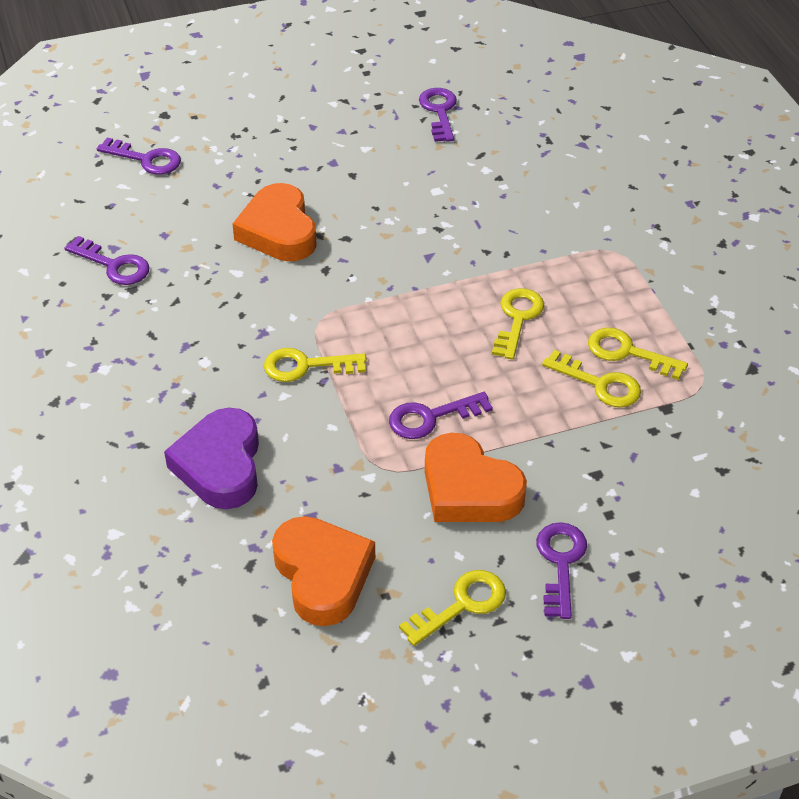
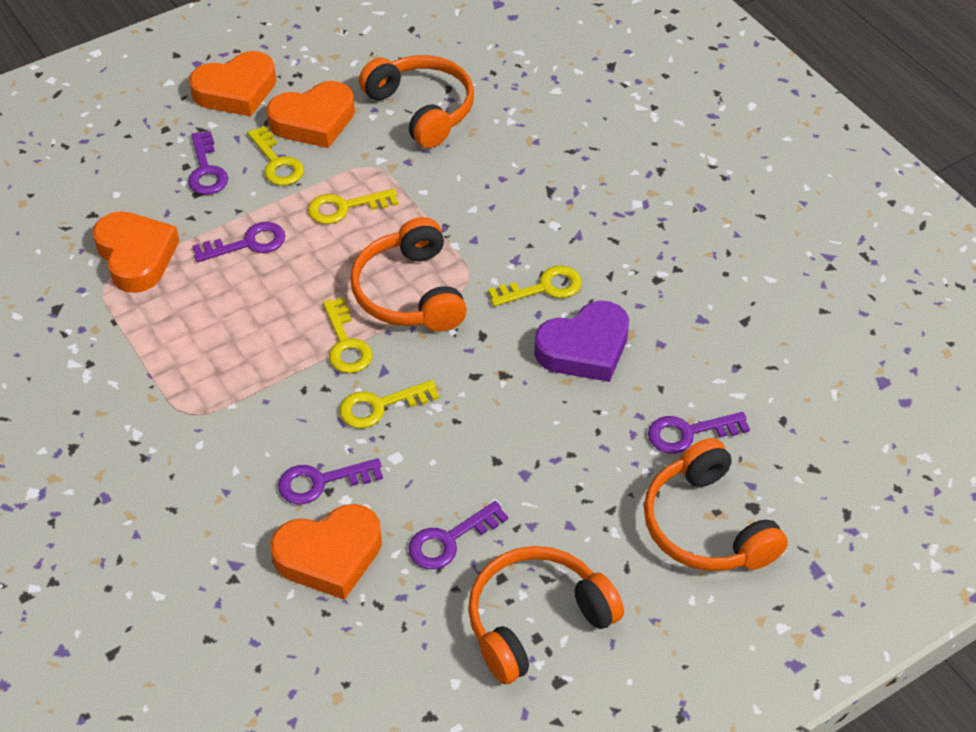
orange headphones: 0 -> 4
orange heart: 3 -> 4

